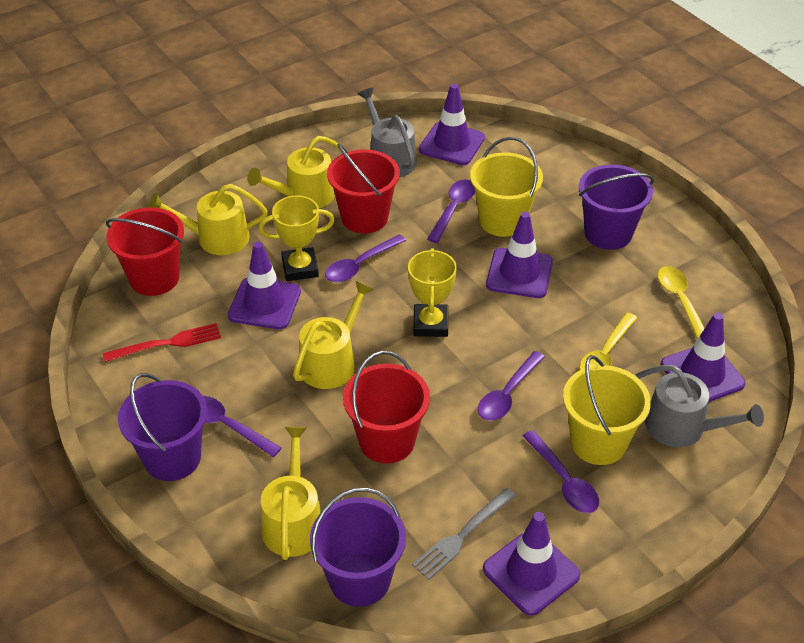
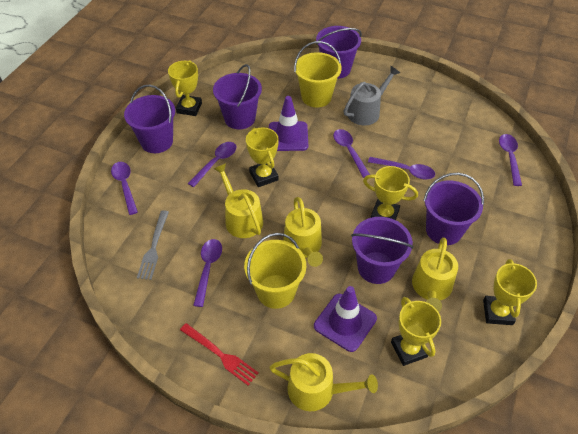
grey watering can: 2 -> 1
purple bucket: 3 -> 5
purple spoon: 5 -> 6
purple traffic cone: 5 -> 2
red bucket: 3 -> 0
yellow spoon: 2 -> 0
yellow trophy: 2 -> 5

